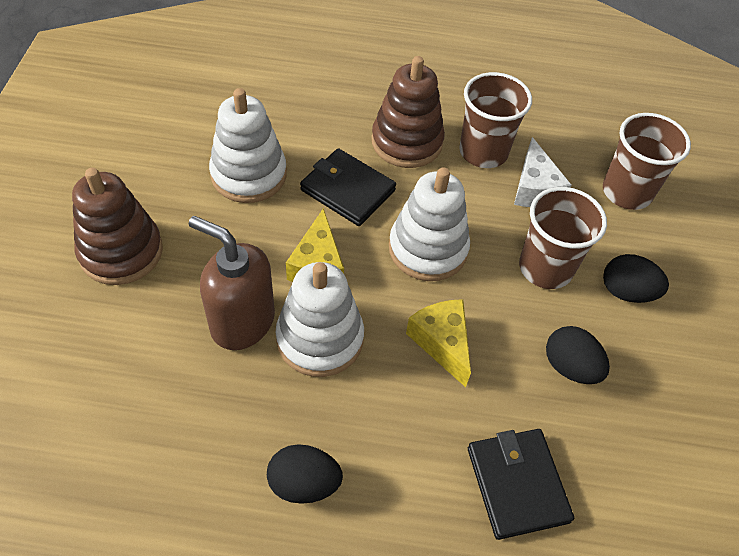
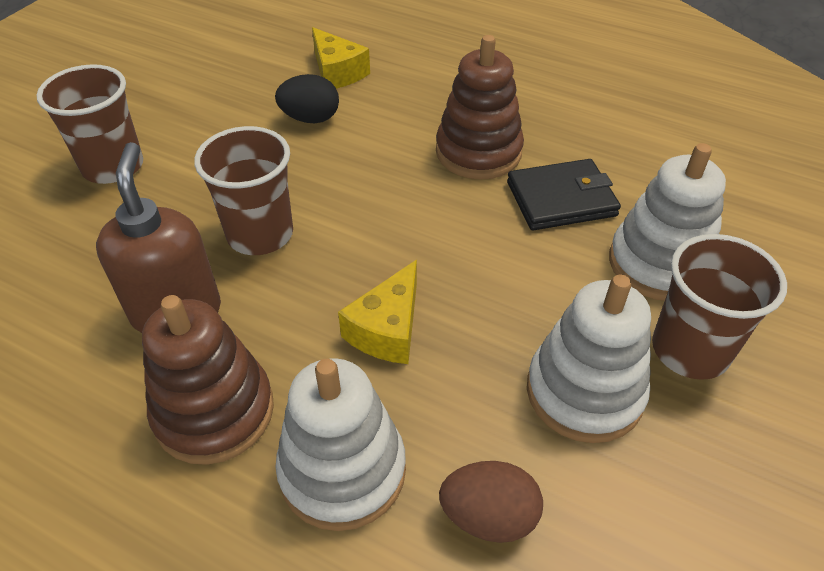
black egg: 3 -> 1
black wallet: 2 -> 1
brown egg: 0 -> 1
white cheese: 1 -> 0

